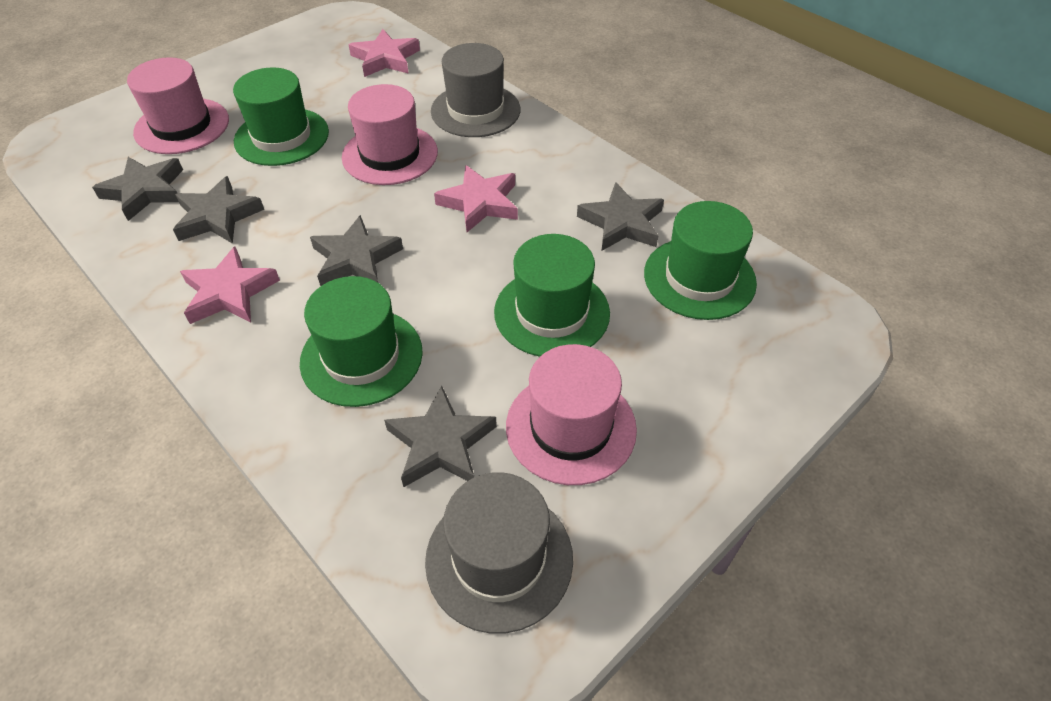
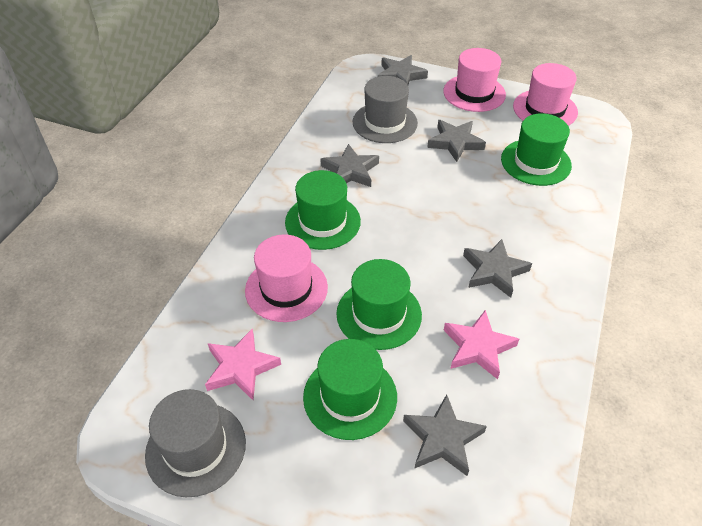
pink star: 3 -> 2

